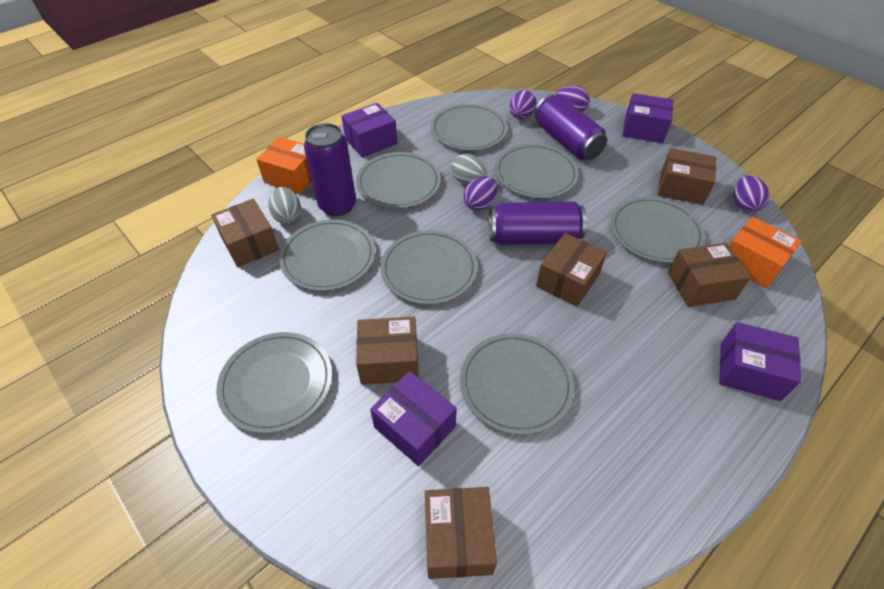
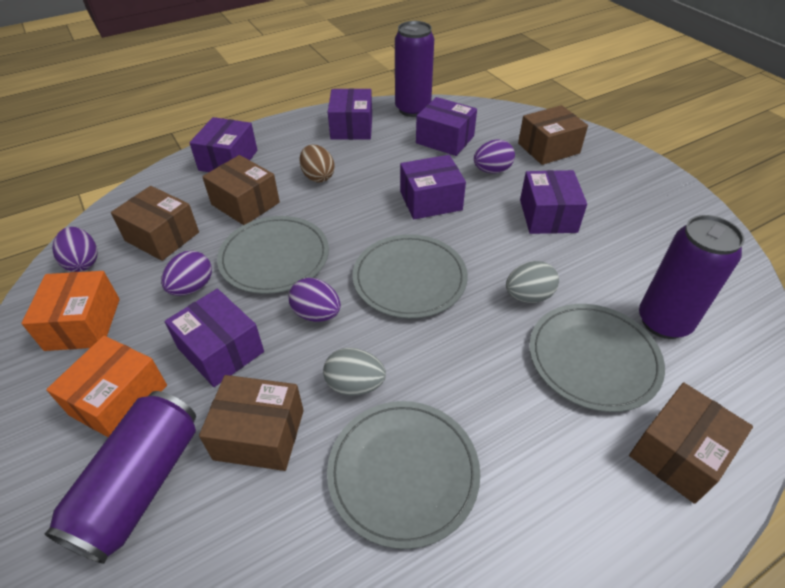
brown box: 6 -> 5
brown egg: 0 -> 1
grey plate: 8 -> 4
purple box: 4 -> 6

